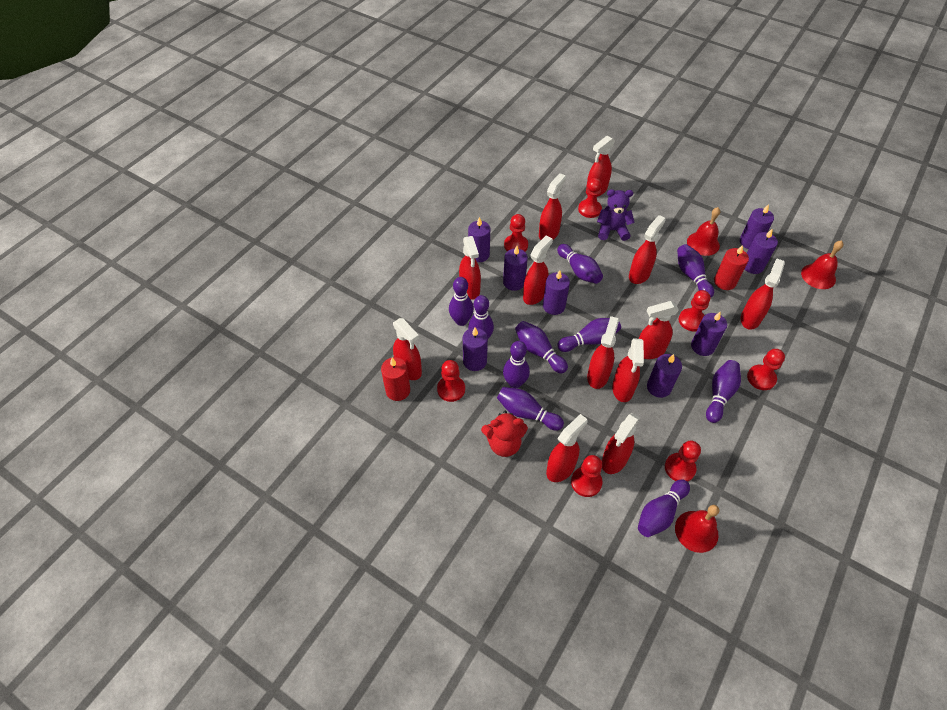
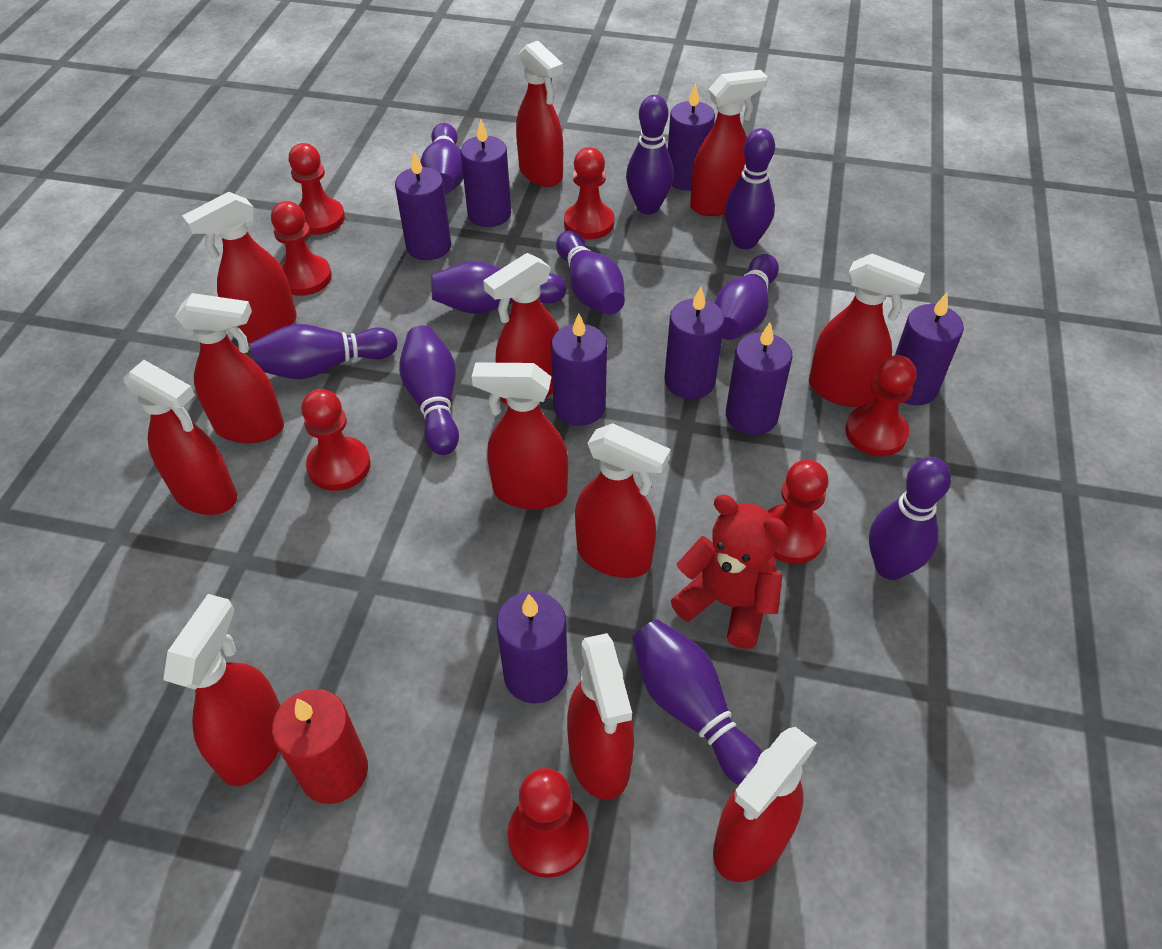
purple teddy bear: 1 -> 0
red bell: 3 -> 0
red candle: 2 -> 1

